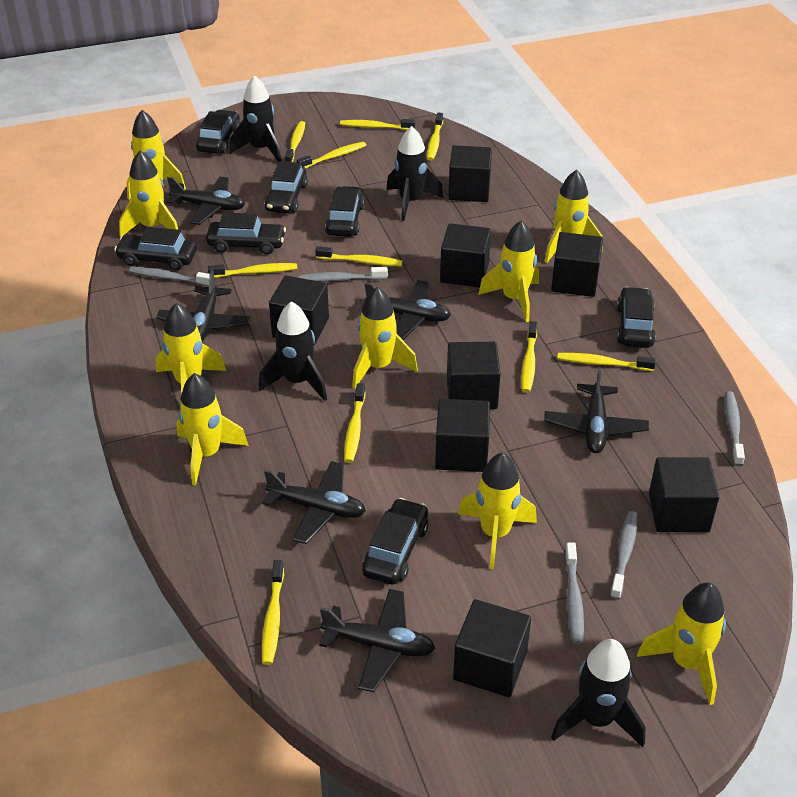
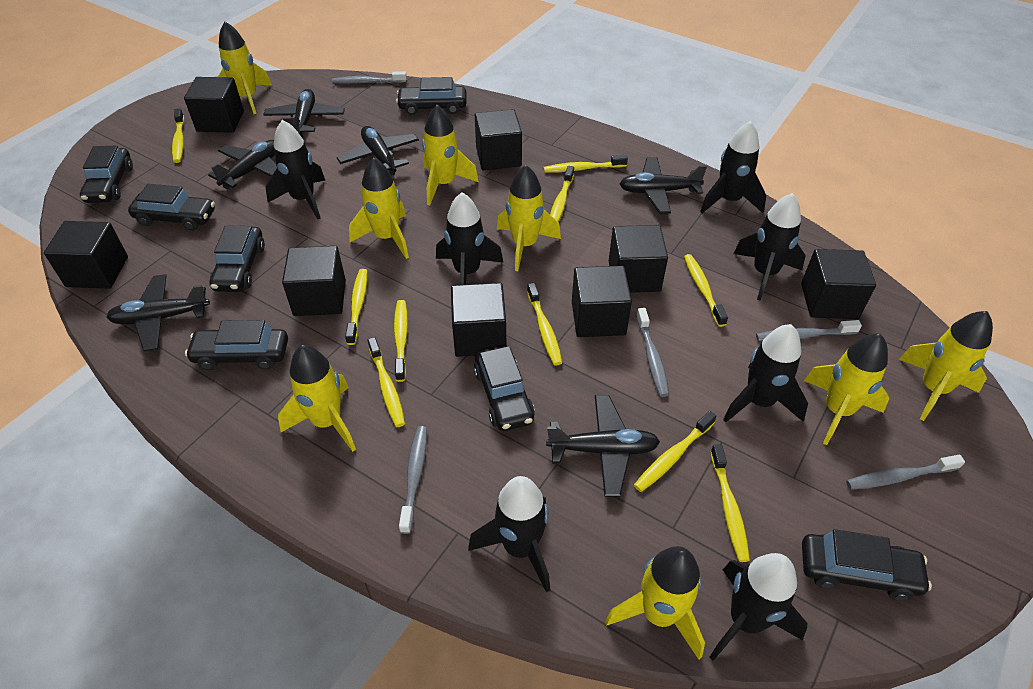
black rocket: 4 -> 7
yellow rocket: 9 -> 8

